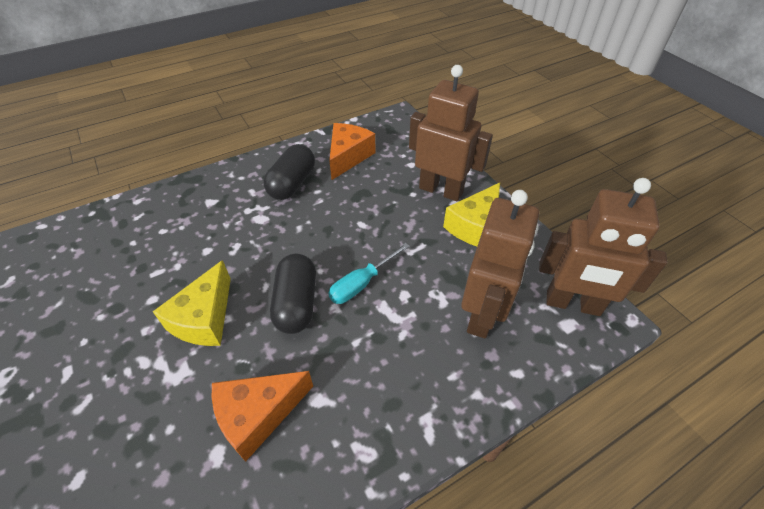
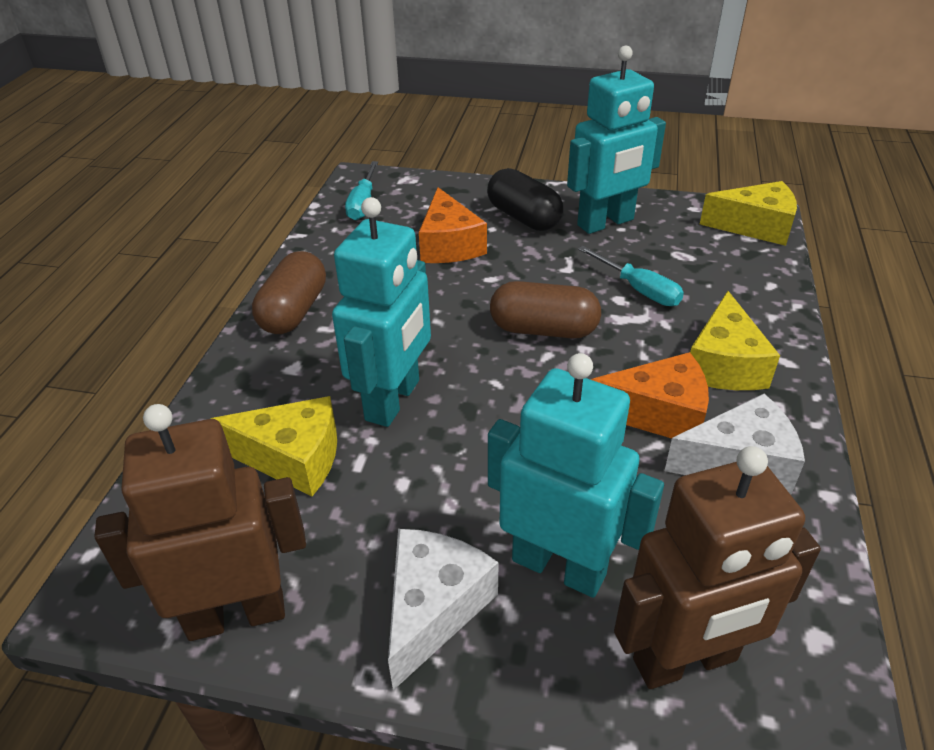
black capsule: 2 -> 1
brown capsule: 0 -> 2
brown robot: 3 -> 2
turquoise robot: 0 -> 3
turquoise screwdriver: 1 -> 2
white cheese: 0 -> 2
yellow cheese: 2 -> 3

